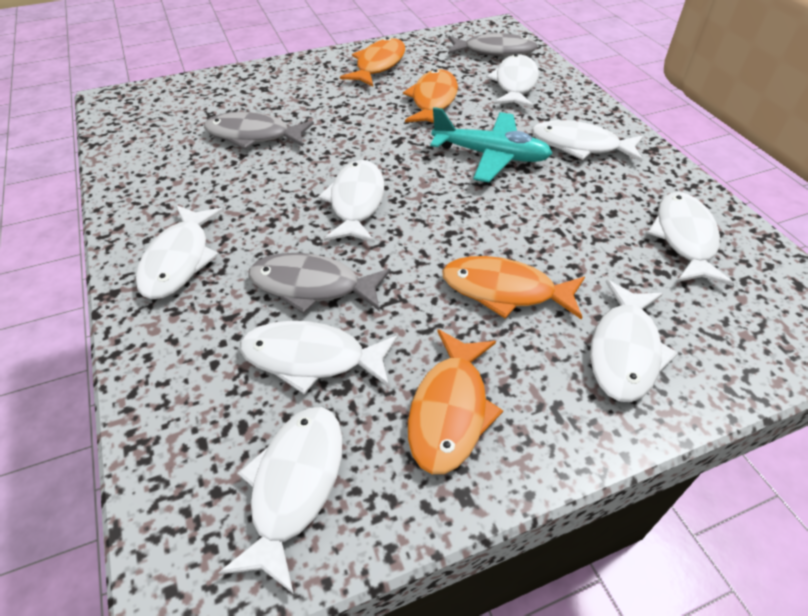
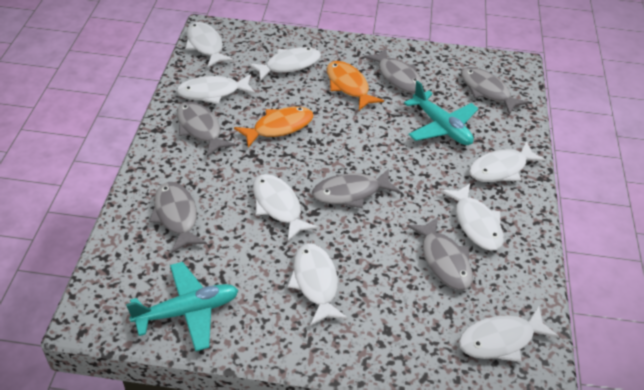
grey fish: 3 -> 6
orange fish: 4 -> 2
turquoise plane: 1 -> 2

